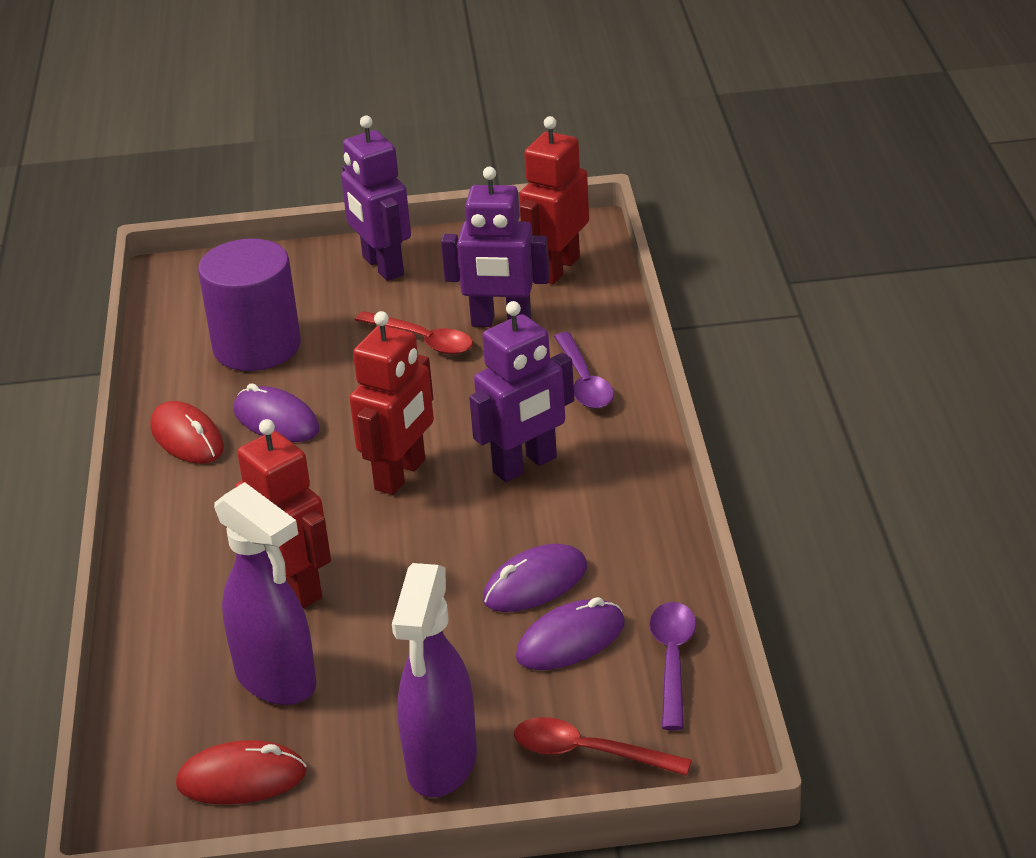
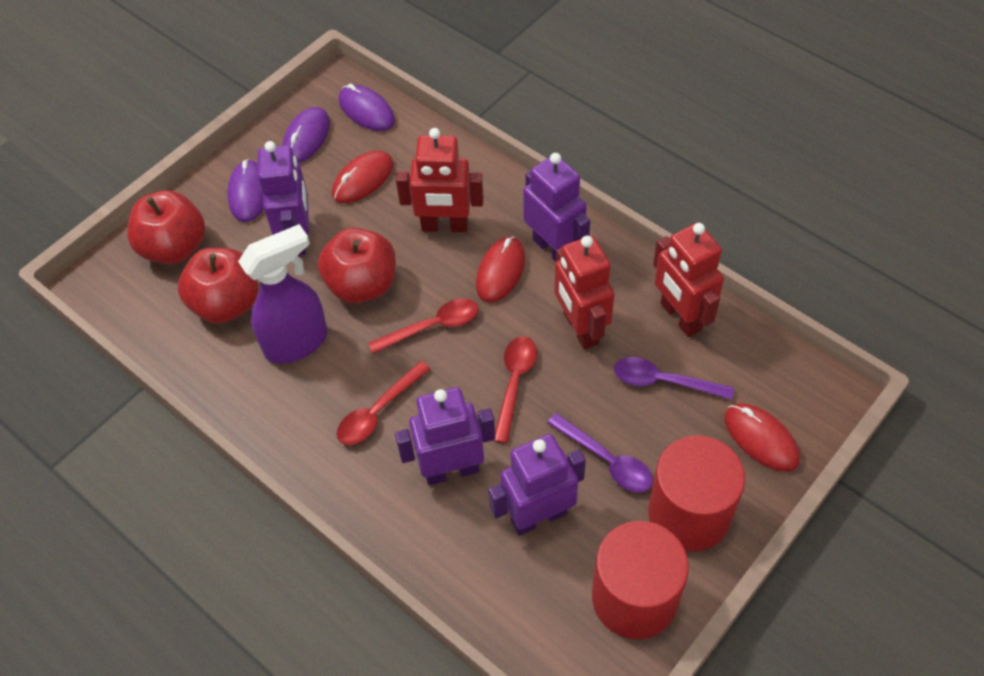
purple cylinder: 1 -> 0
purple robot: 3 -> 4
purple spray bottle: 2 -> 1
red apple: 0 -> 3
red cylinder: 0 -> 2
red mouse: 2 -> 3
red spoon: 2 -> 3

